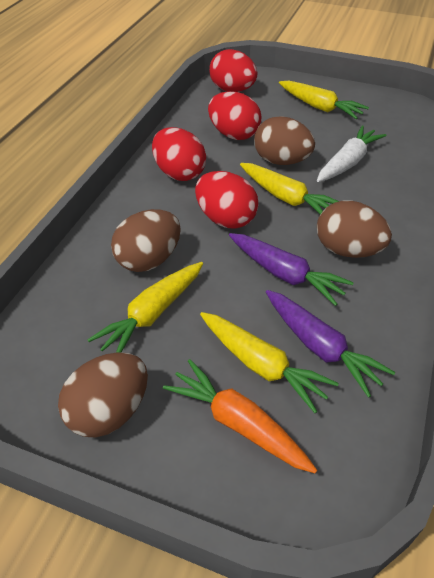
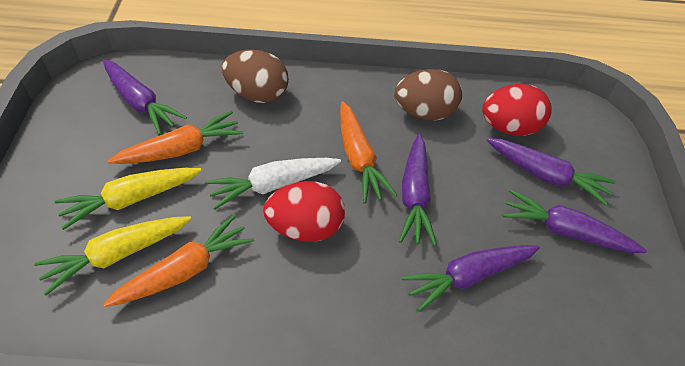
brown egg: 4 -> 2
orange carrot: 1 -> 3
purple carrot: 2 -> 5
red egg: 4 -> 2
yellow carrot: 4 -> 2

